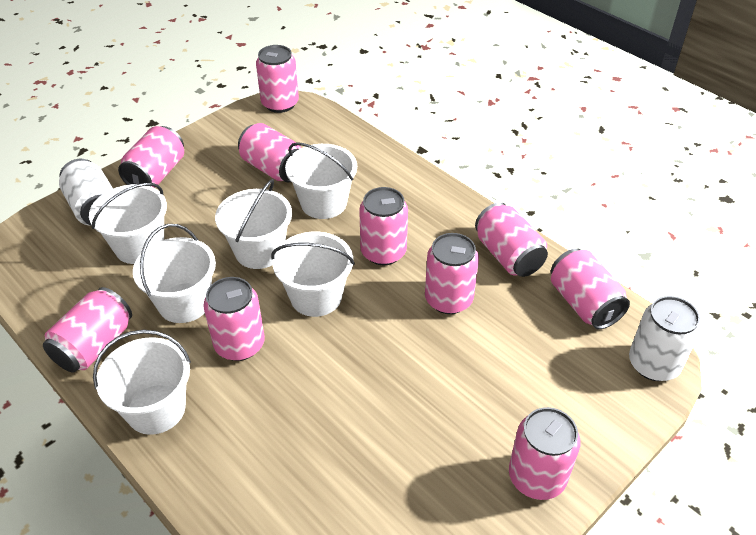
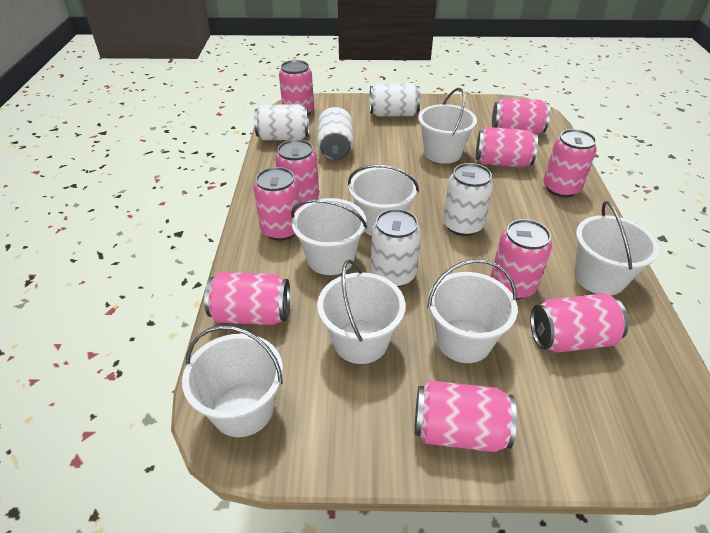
white bucket: 6 -> 7
white can: 2 -> 5

